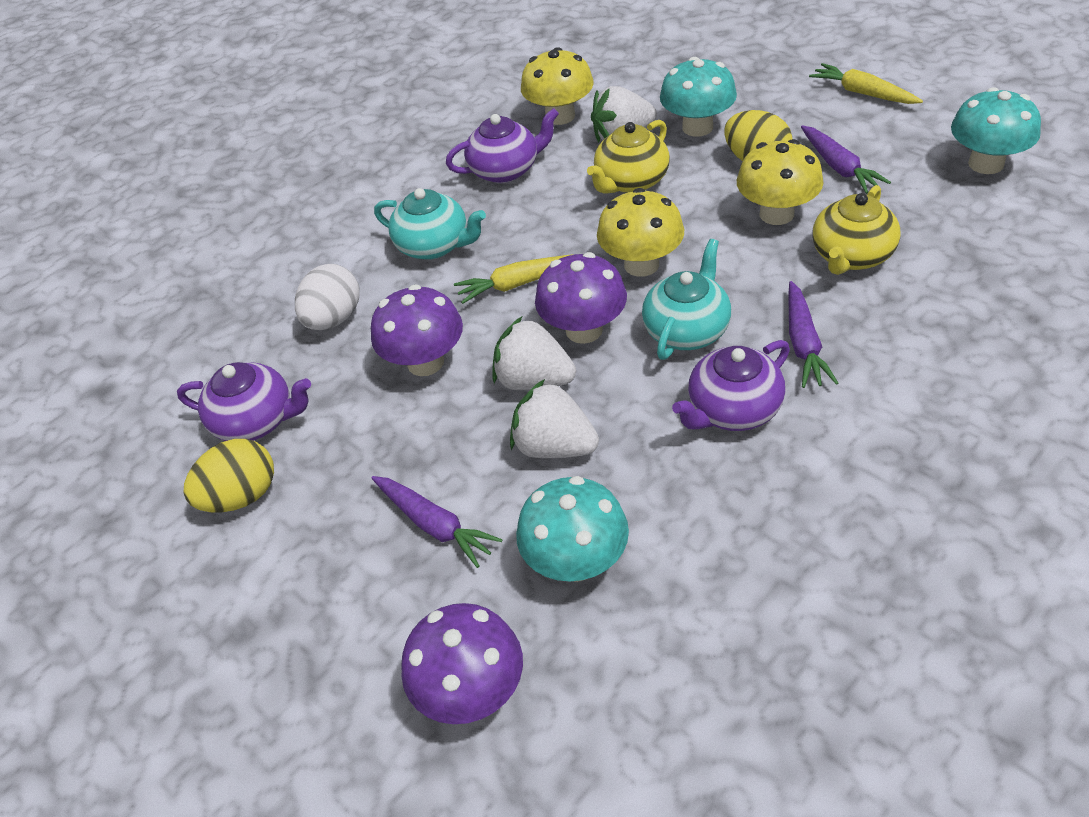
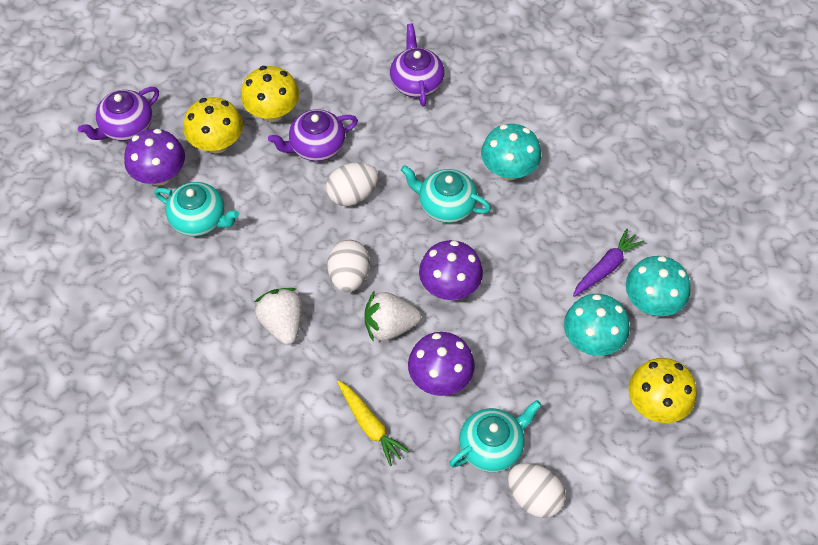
purple carrot: 3 -> 1
turquoise teapot: 2 -> 3
white egg: 1 -> 3
white strawberry: 3 -> 2
yellow carrot: 2 -> 1
yellow egg: 2 -> 0
yellow teapot: 2 -> 0

